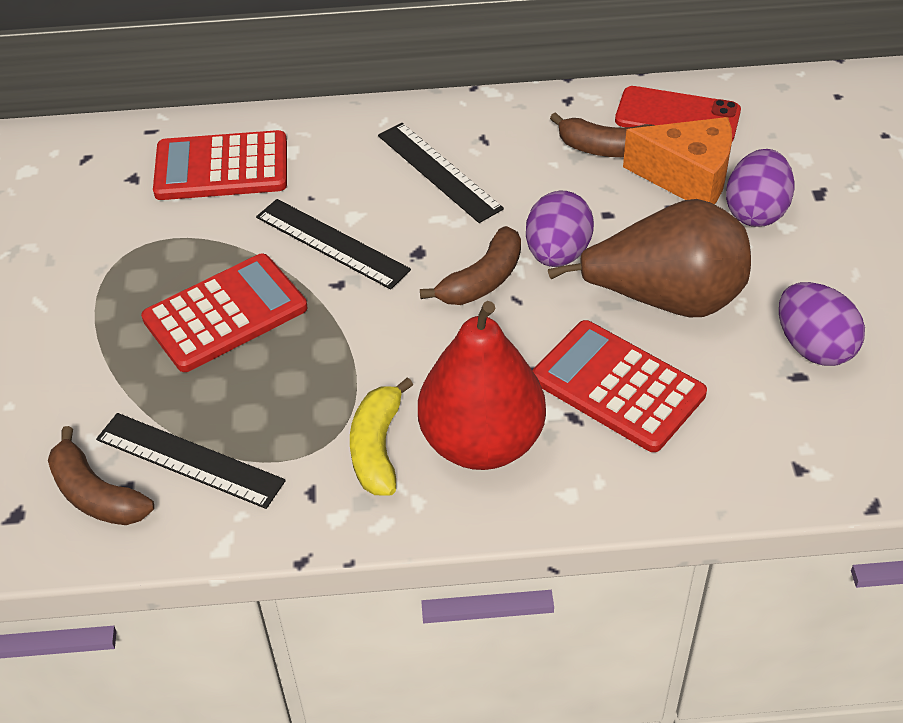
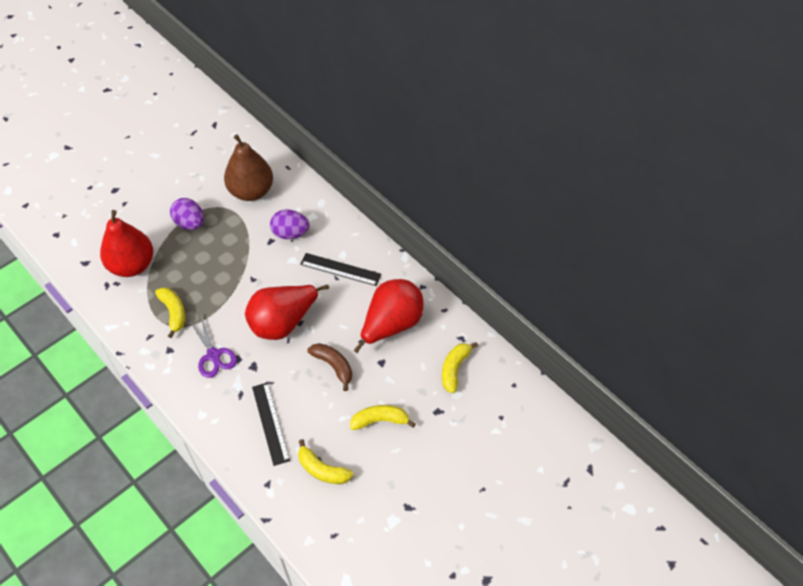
black ruler: 3 -> 2
brown banana: 3 -> 1
orange cheese: 1 -> 0
purple egg: 3 -> 2
purple scissors: 0 -> 1
red calculator: 3 -> 0
red pear: 1 -> 3
red phone: 1 -> 0
yellow banana: 1 -> 4

